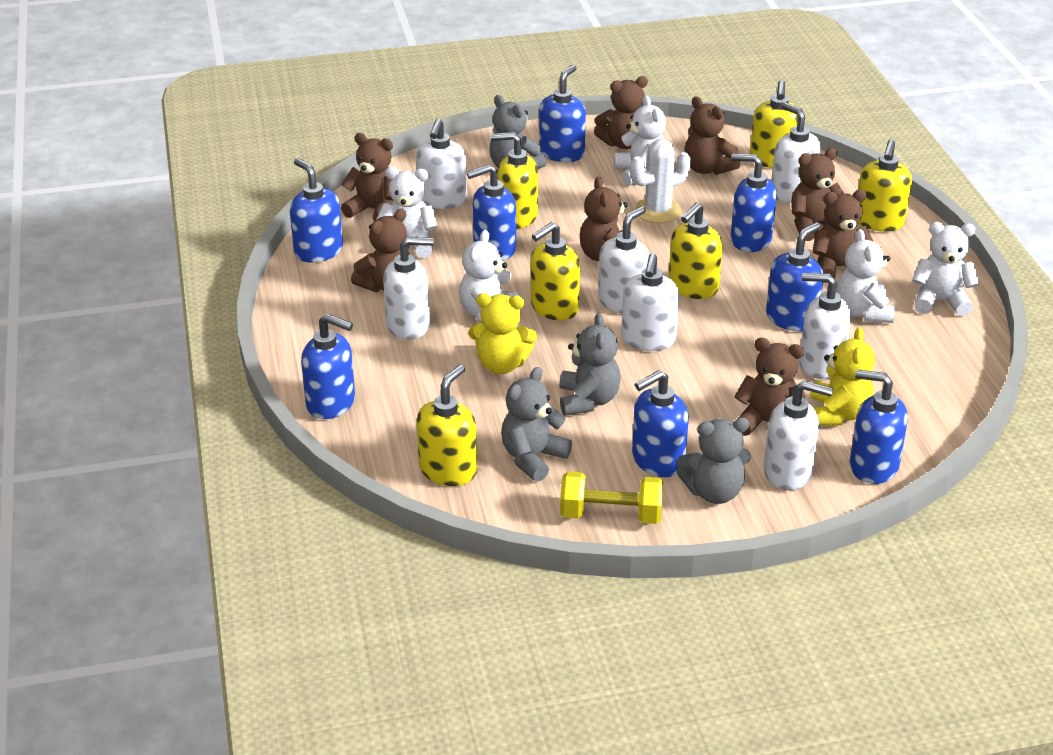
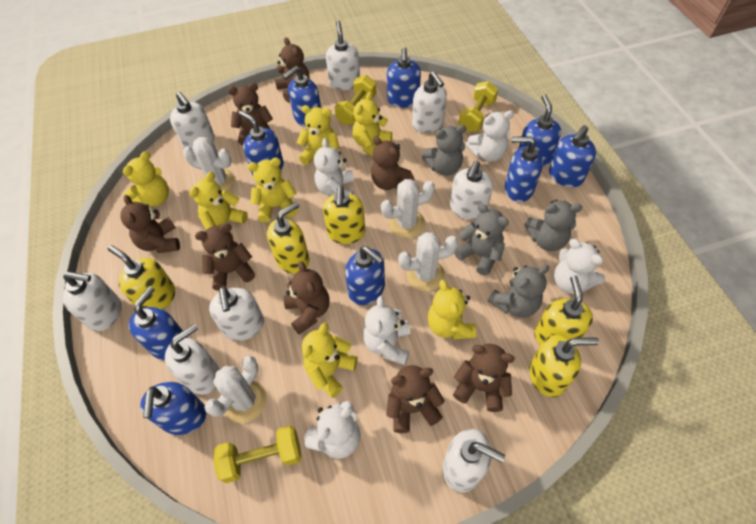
blue soap dispenser: 8 -> 9
white cactus: 1 -> 4
white soap dispenser: 7 -> 8
yellow dumbbell: 1 -> 3
yellow soap dispenser: 6 -> 5
yellow teddy bear: 2 -> 7

